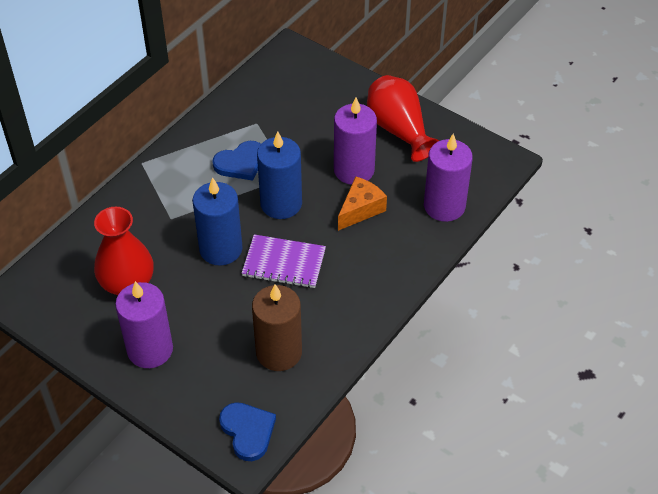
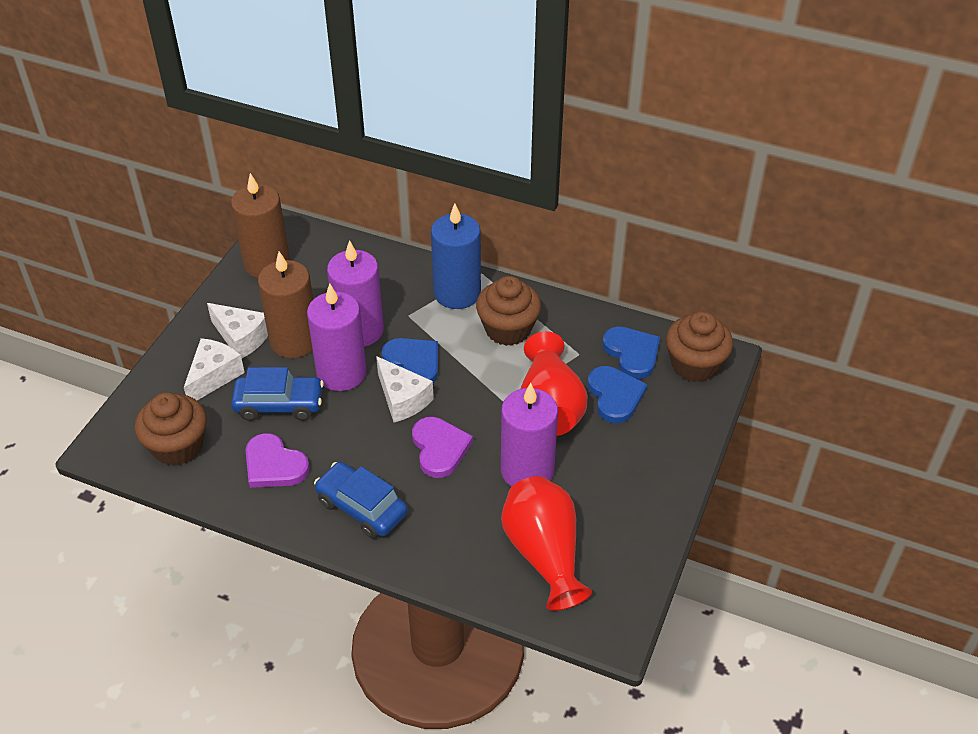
blue candle: 2 -> 1
blue car: 0 -> 2
blue heart: 2 -> 3
brown candle: 1 -> 2
brown cupcake: 0 -> 3
orange cheese: 1 -> 0
purple heart: 0 -> 2
purple notebook: 1 -> 0
white cheese: 0 -> 3

